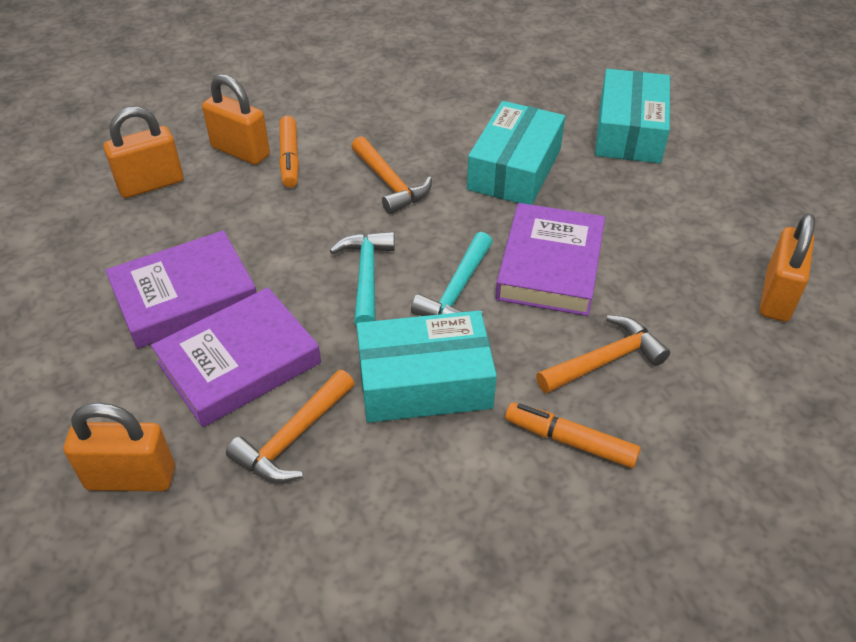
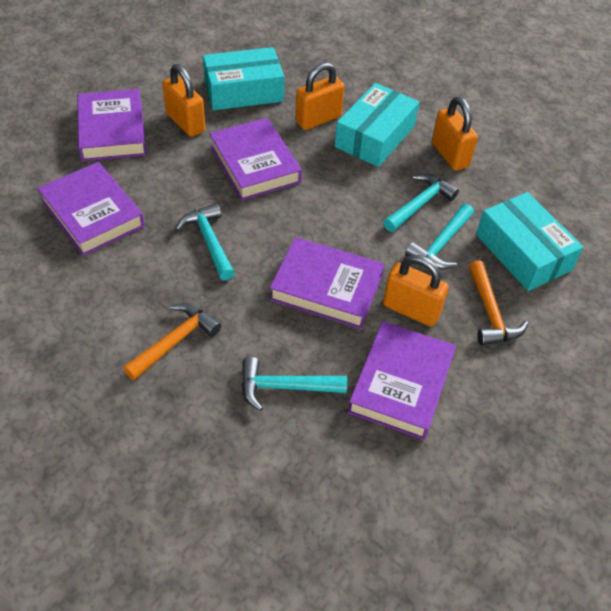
orange hammer: 3 -> 2
orange marker: 2 -> 0
purple book: 3 -> 5
turquoise hammer: 2 -> 4

